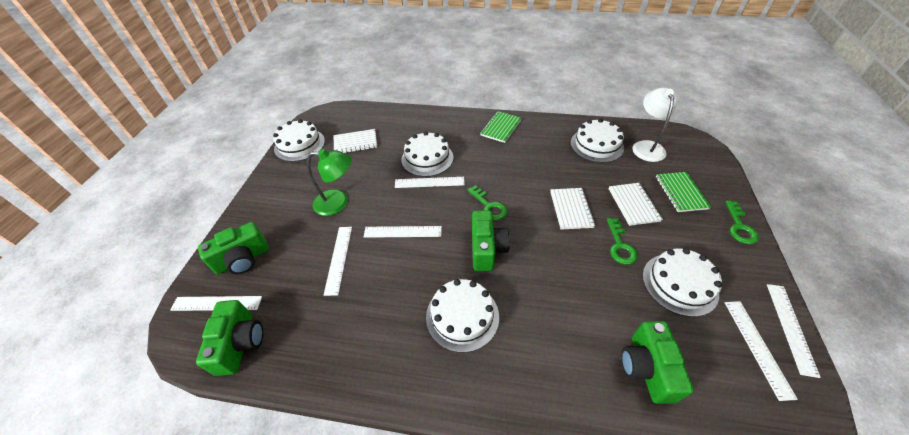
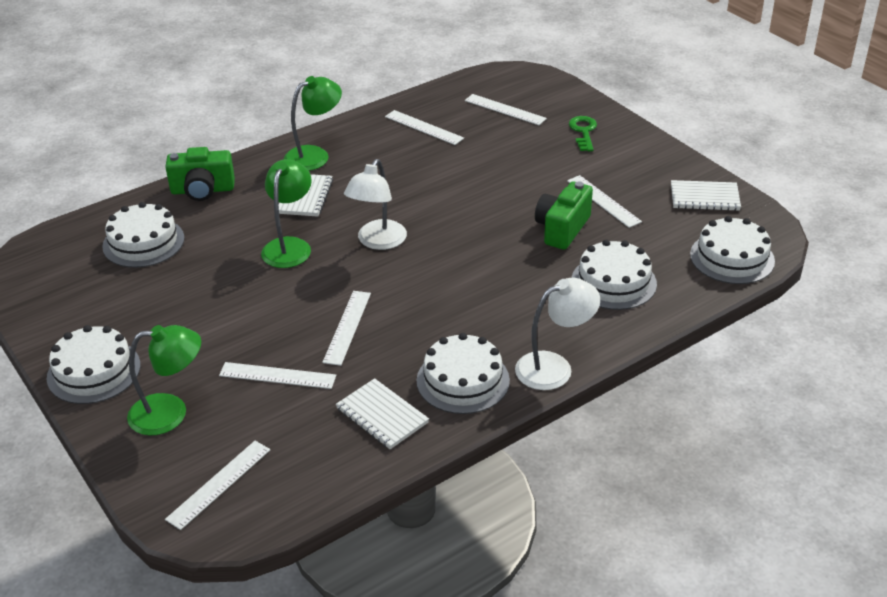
green camera: 4 -> 2
green key: 3 -> 1
green lamp: 1 -> 3
green notebook: 2 -> 0
white lamp: 1 -> 2

